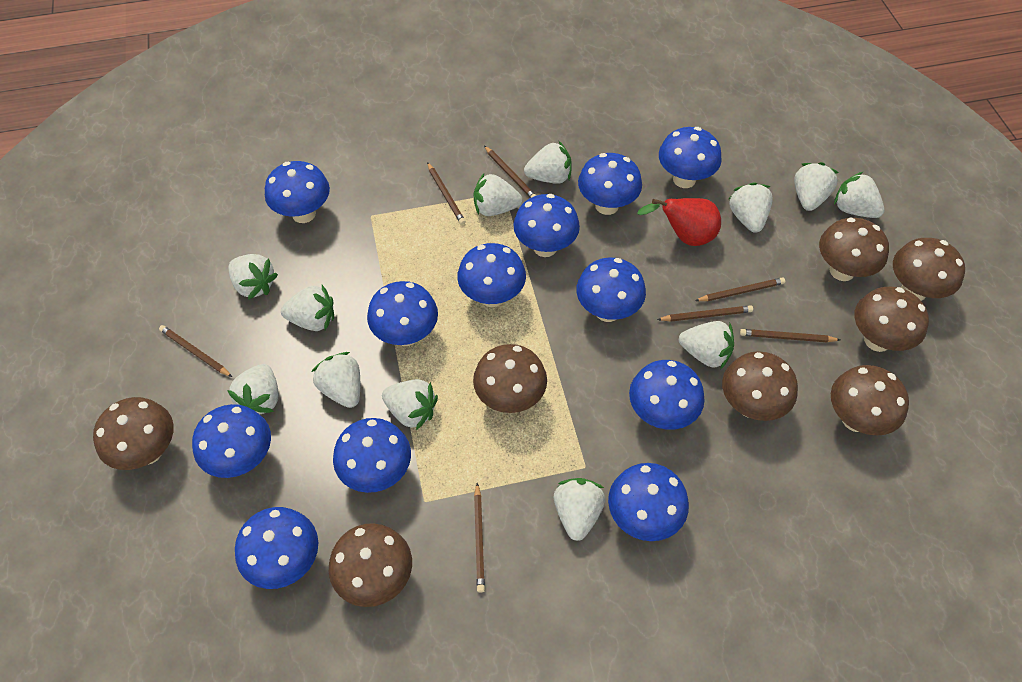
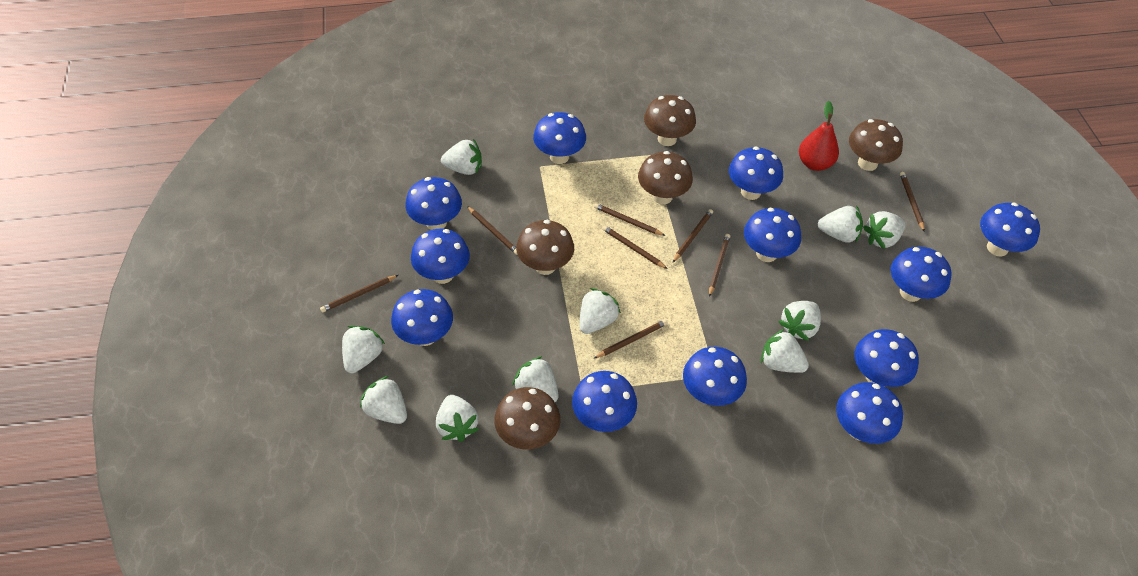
brown mushroom: 8 -> 5
brown pencil: 7 -> 8
white strawberry: 12 -> 10

